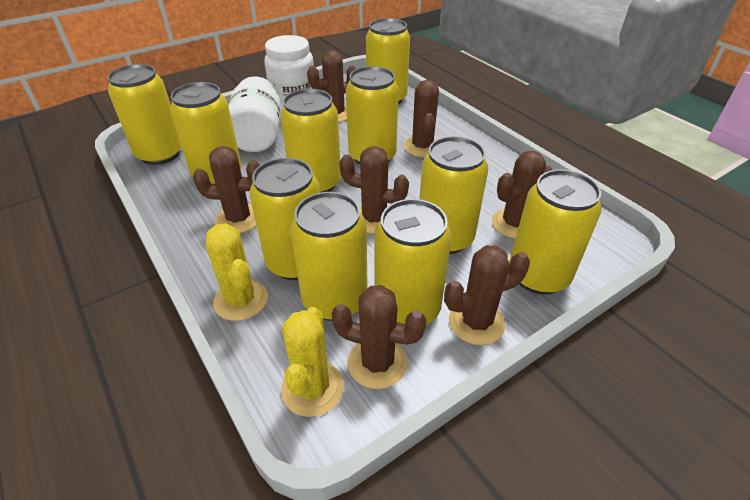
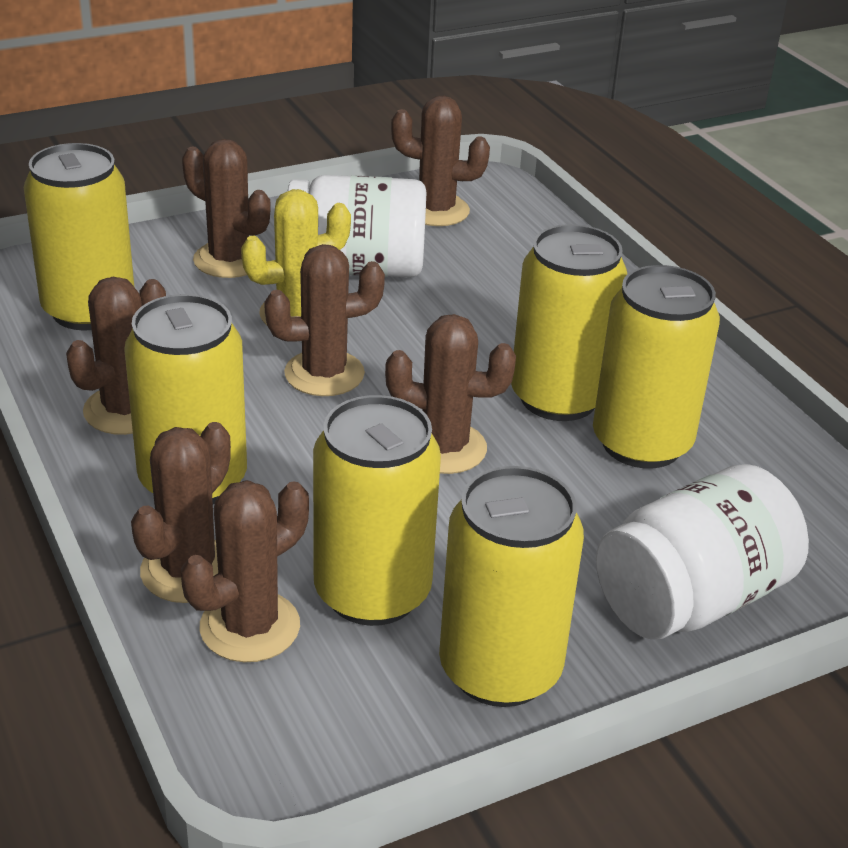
yellow cactus: 2 -> 1
yellow can: 10 -> 6

